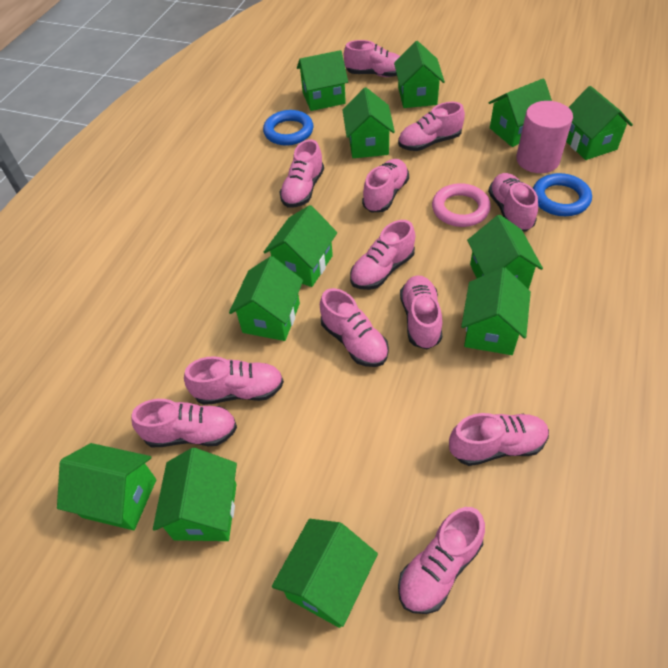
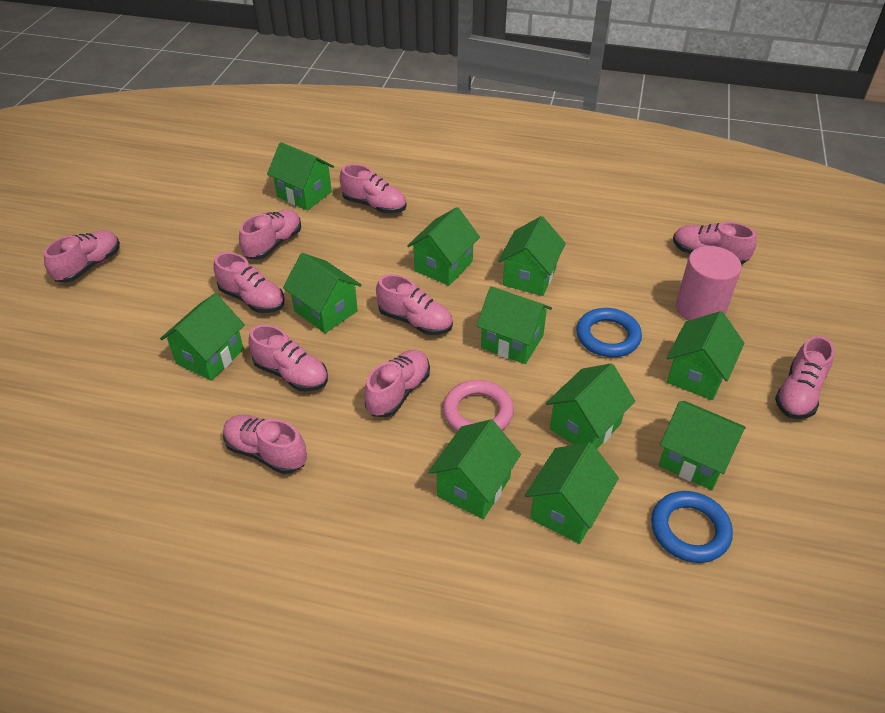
green house: 12 -> 11
pink shoe: 12 -> 10

